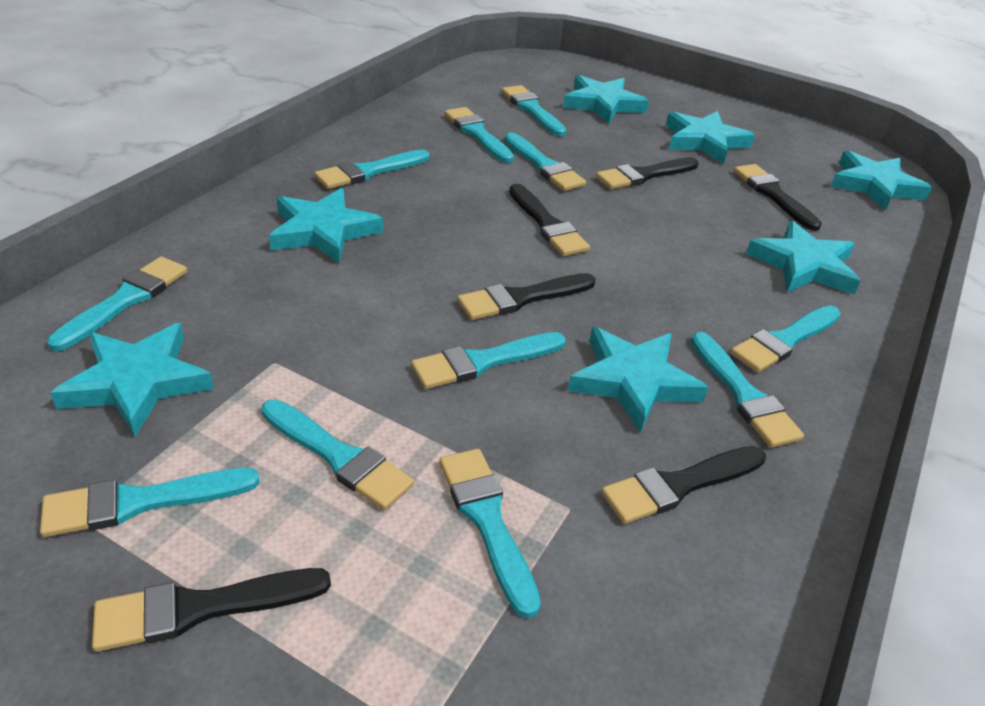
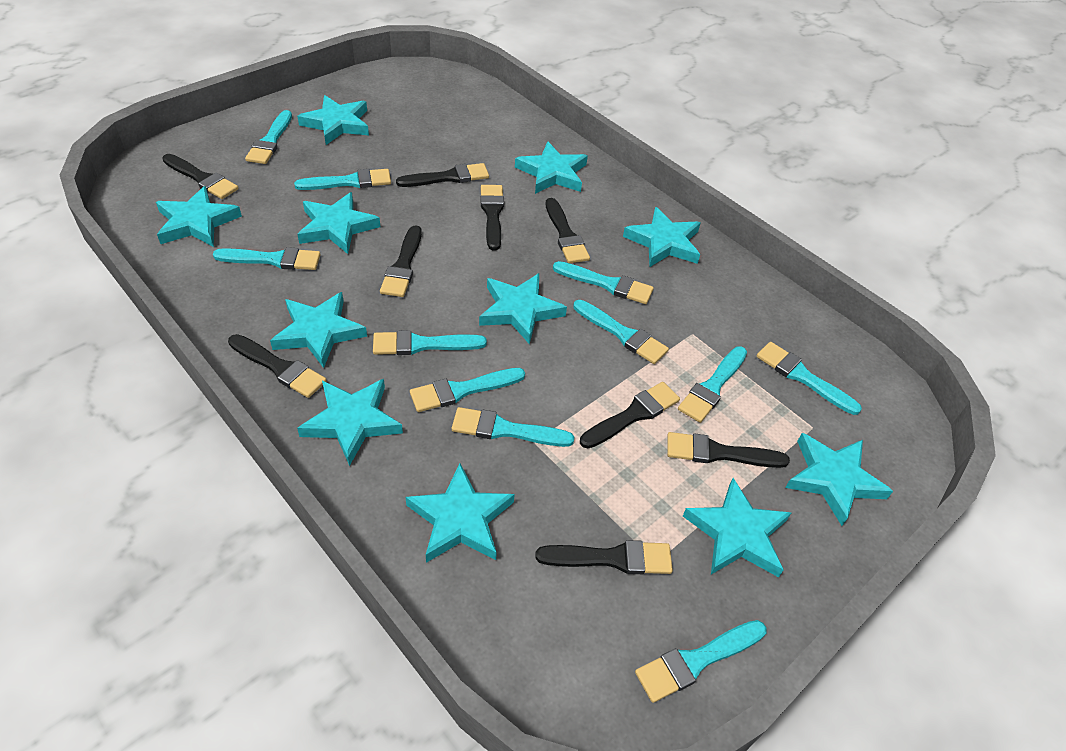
black brush: 6 -> 9
turquoise star: 7 -> 11

